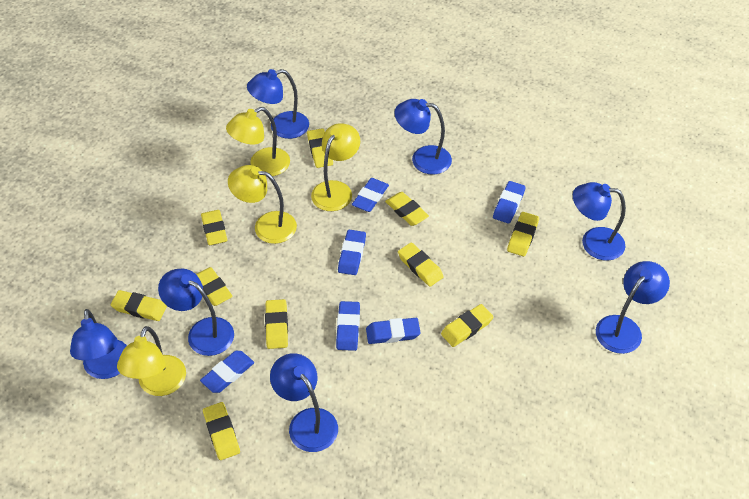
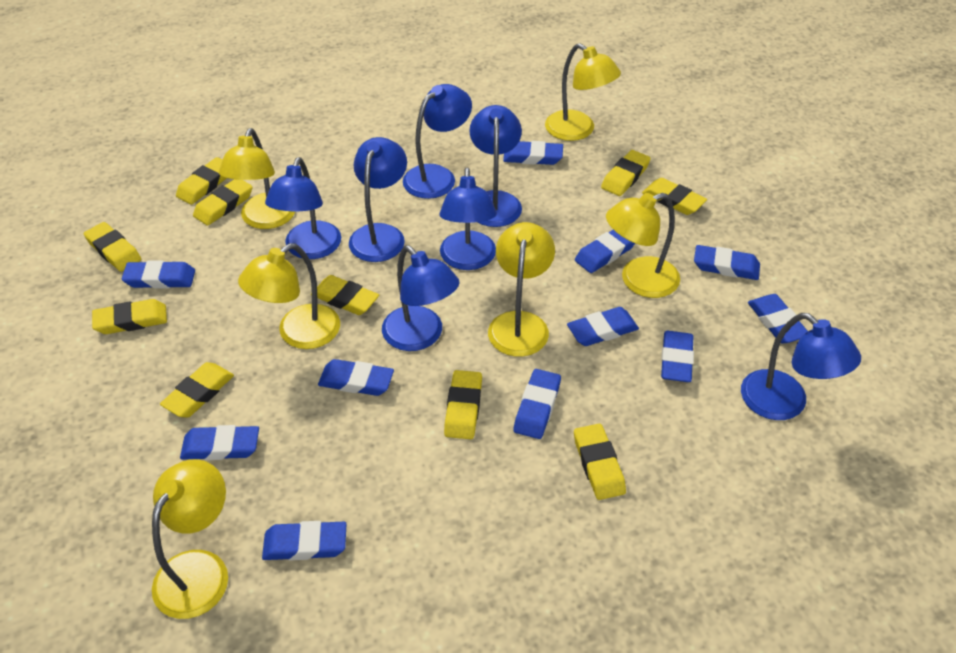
blue eraser: 6 -> 11
yellow lamp: 4 -> 6

